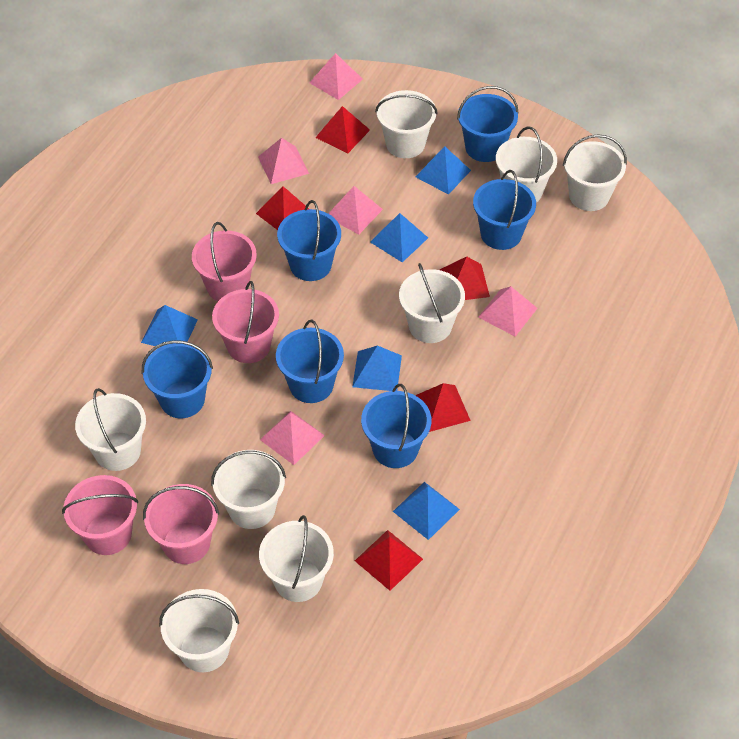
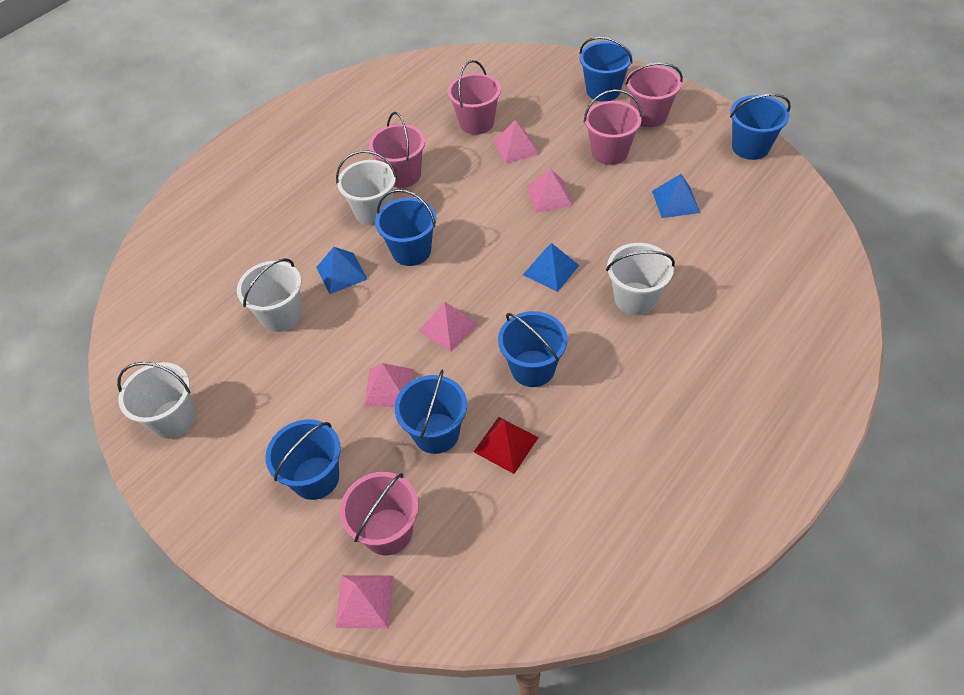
blue pyramid: 5 -> 3
pink bucket: 4 -> 5
red pyramid: 5 -> 1
white bucket: 8 -> 4

